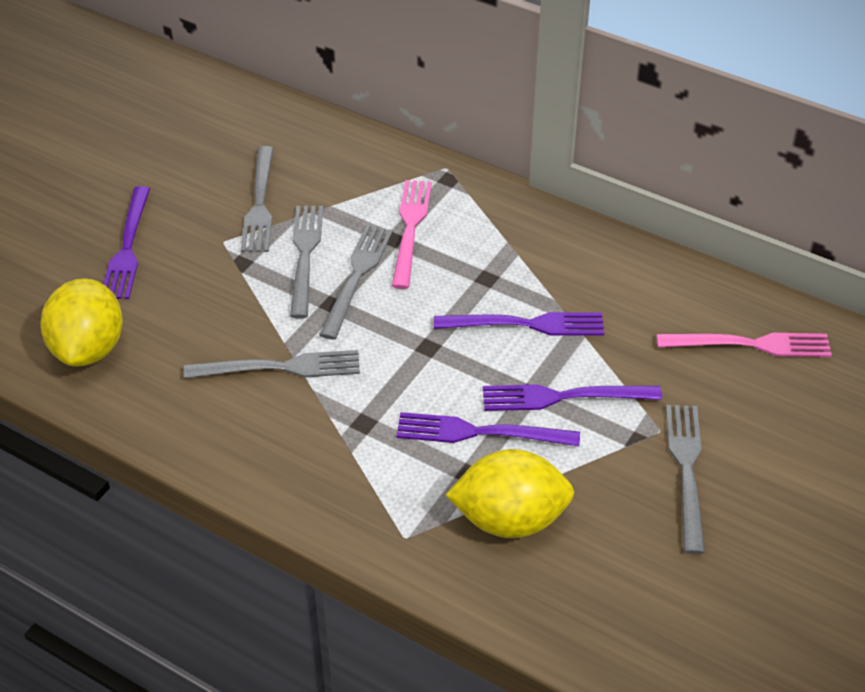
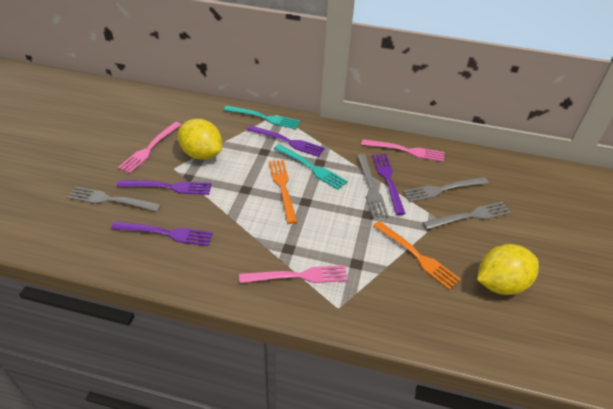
grey fork: 5 -> 4
orange fork: 0 -> 2
pink fork: 2 -> 3
turquoise fork: 0 -> 2

